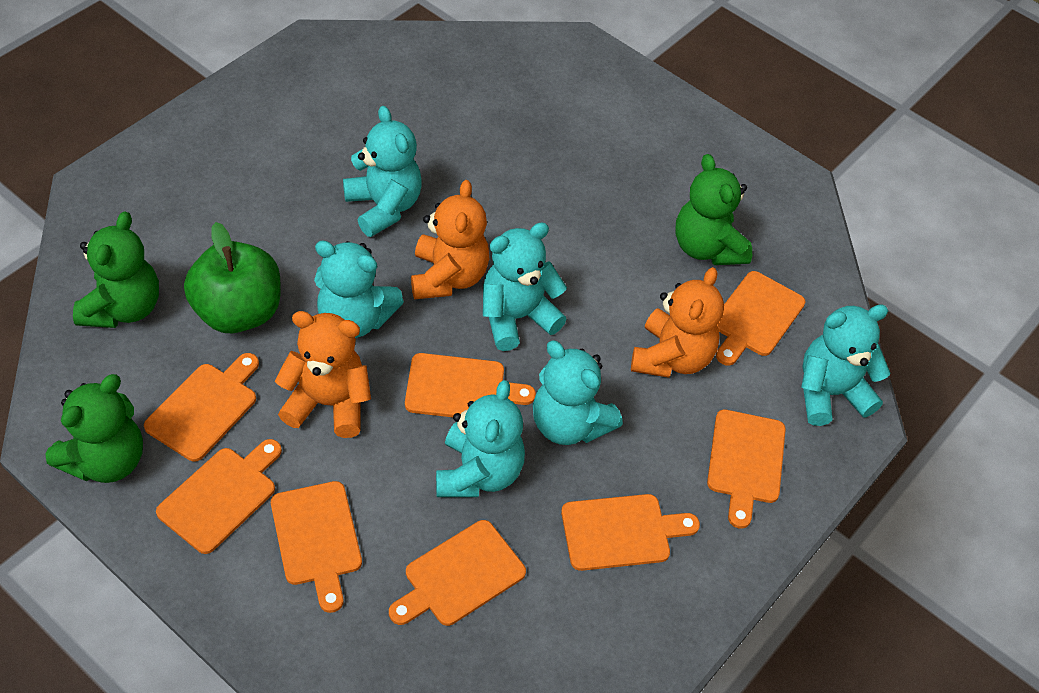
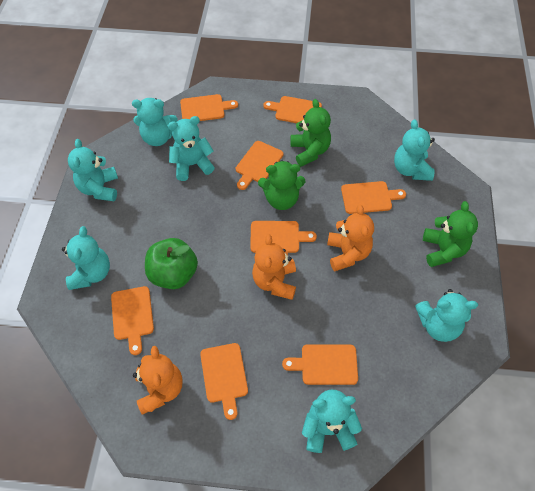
turquoise teddy bear: 6 -> 7

